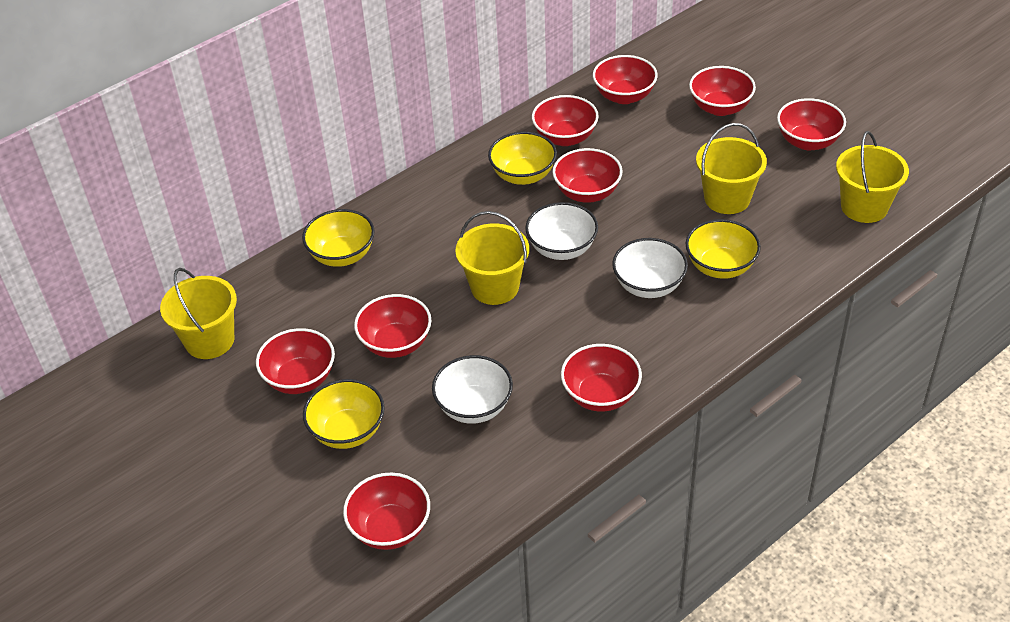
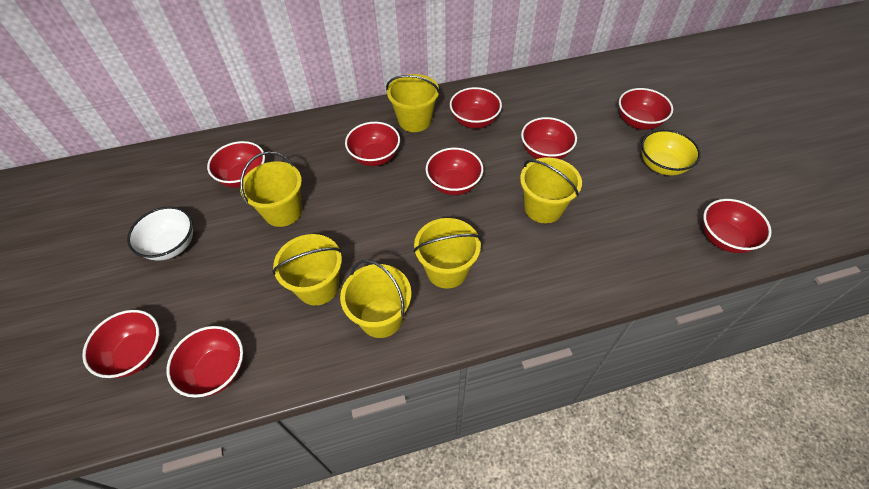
white bowl: 3 -> 1
yellow bowl: 4 -> 1
yellow bucket: 4 -> 6

